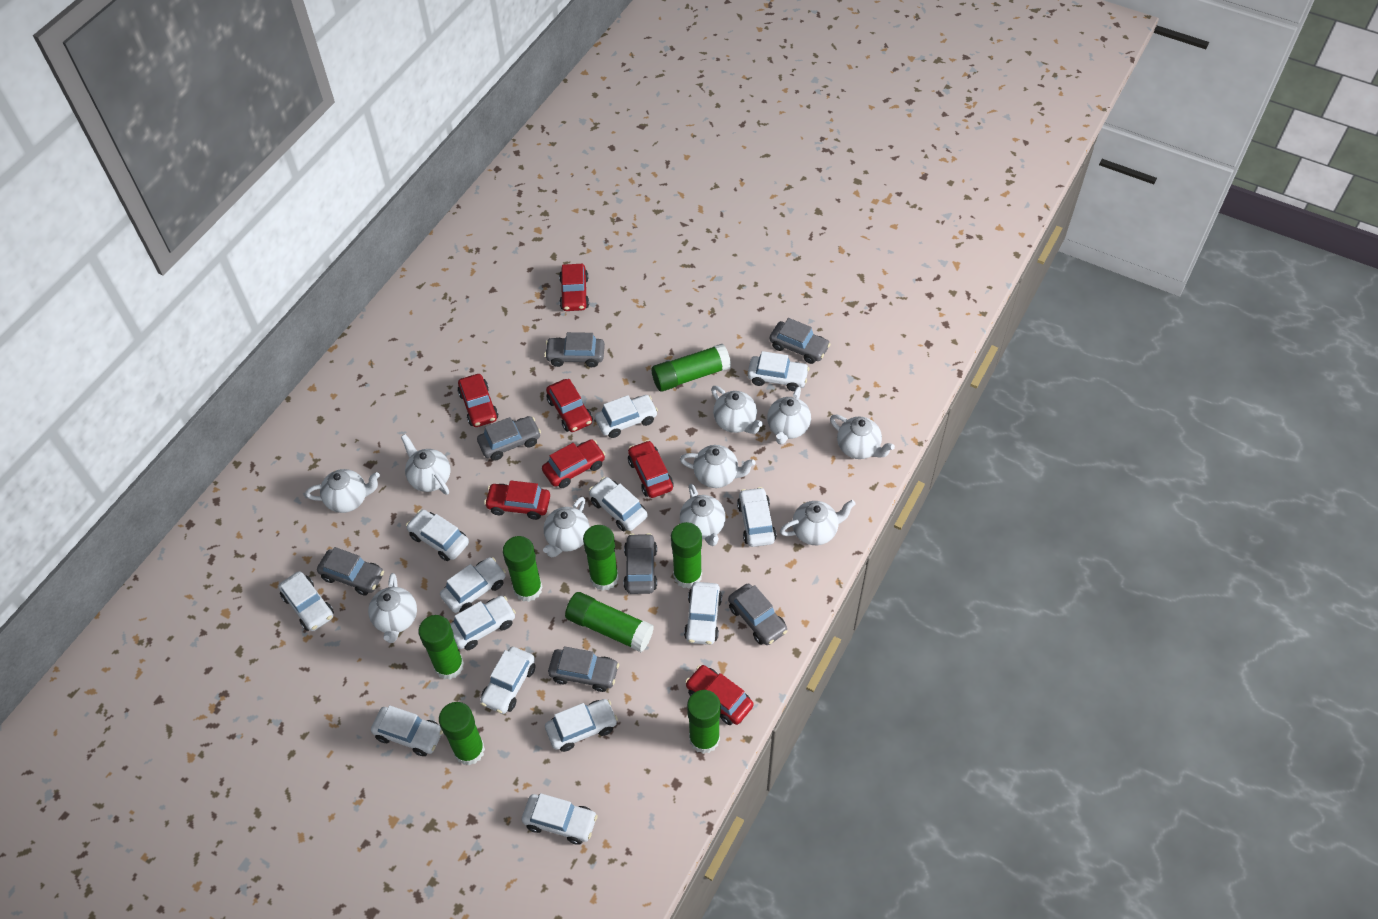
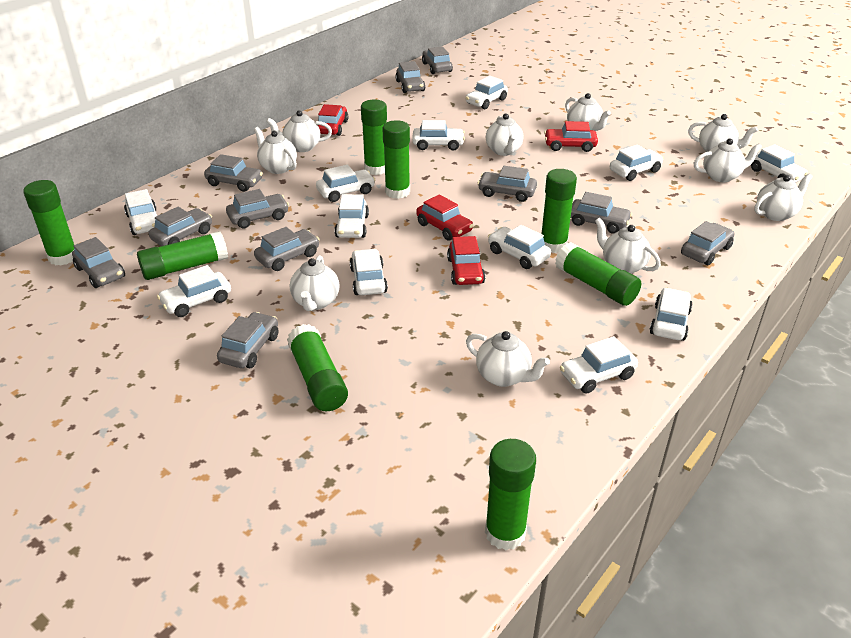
grey car: 7 -> 11
red car: 7 -> 4
white car: 13 -> 12

